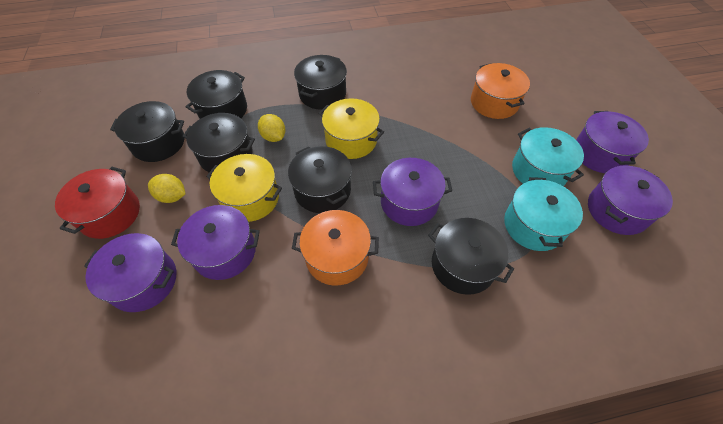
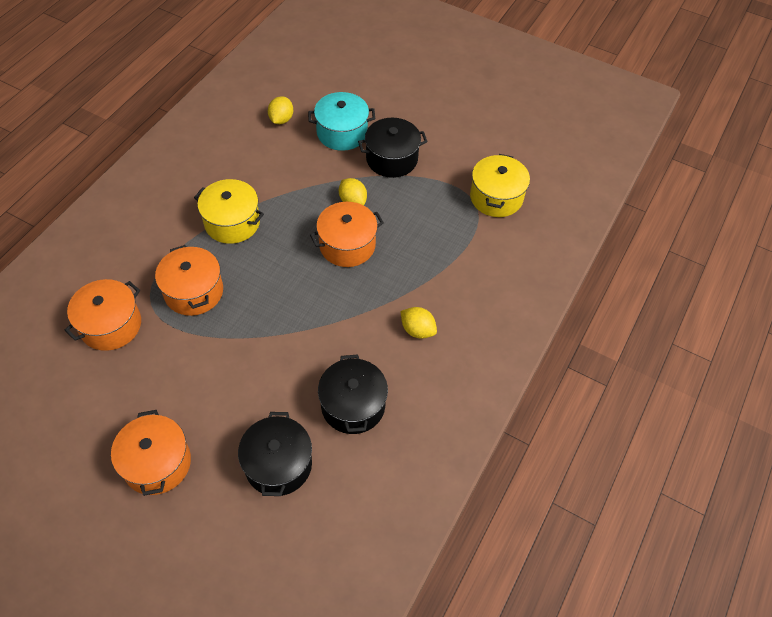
black pot: 6 -> 3
orange pot: 2 -> 4
purple pot: 5 -> 0
red pot: 1 -> 0
turquoise pot: 2 -> 1
yellow lemon: 2 -> 3

